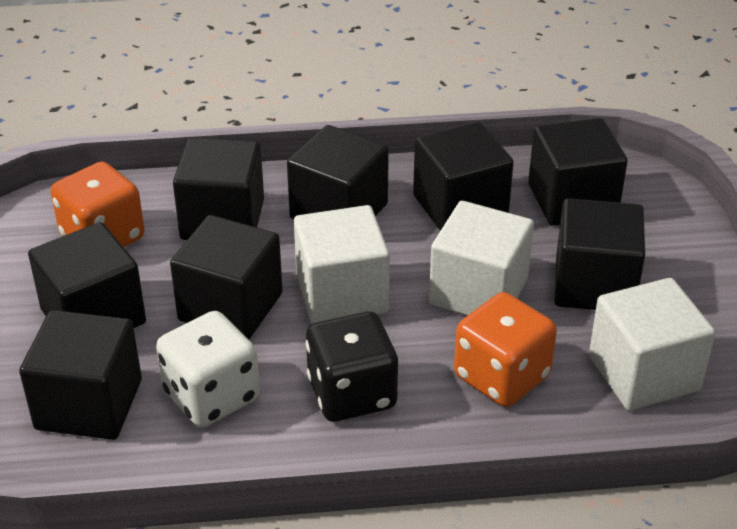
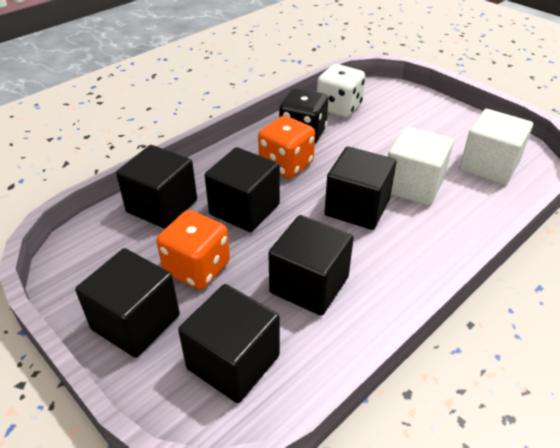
black cube: 8 -> 6
white cube: 3 -> 2

